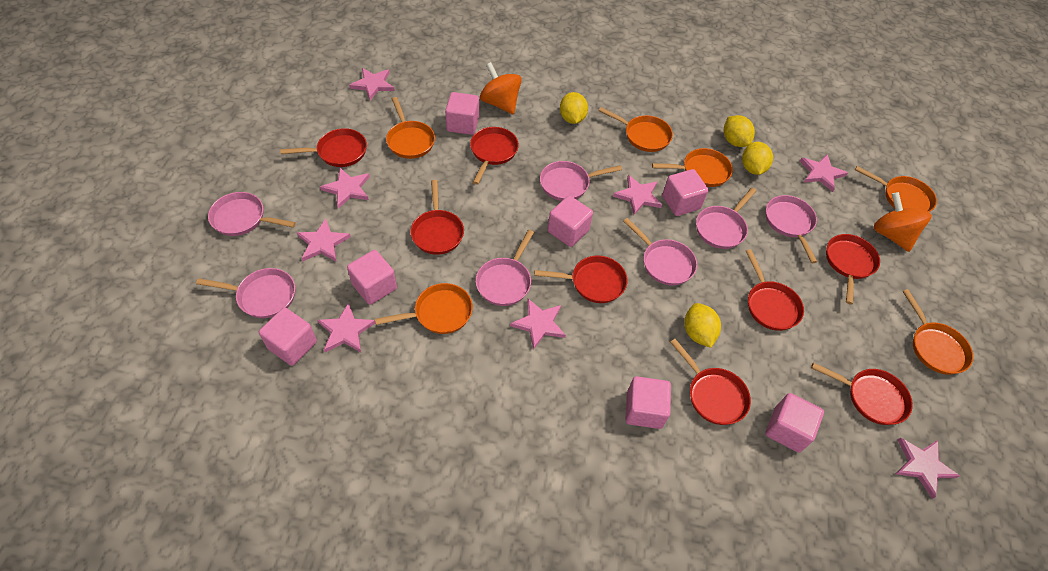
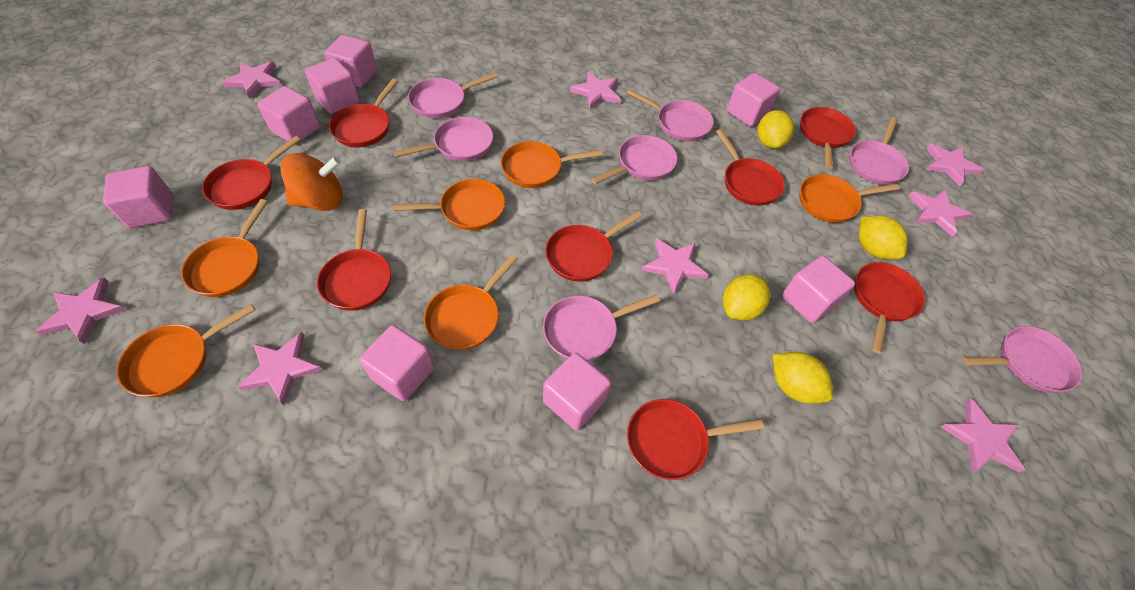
orange spinning top: 2 -> 1
pink cube: 7 -> 8

